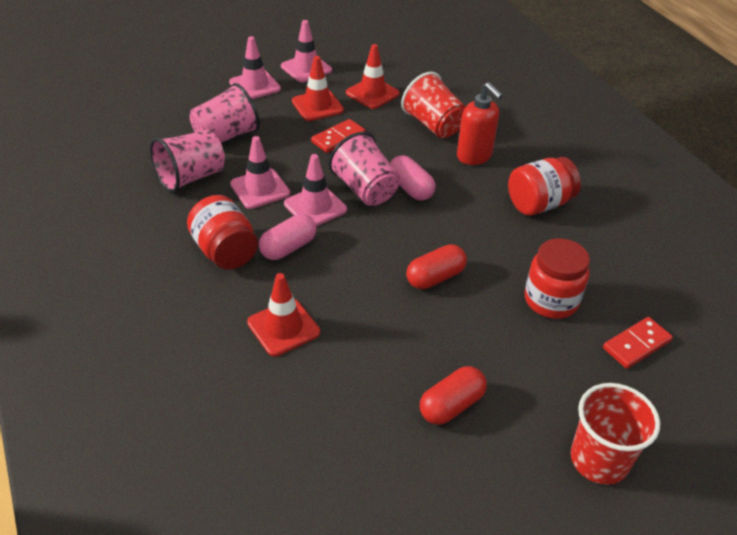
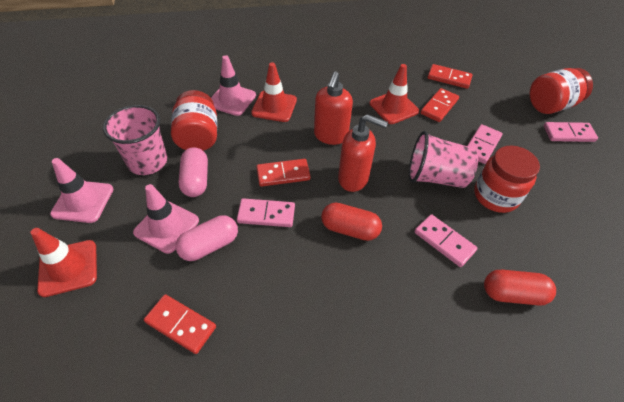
pink cup: 3 -> 2
pink domino: 0 -> 4
pink traffic cone: 4 -> 3
red cup: 2 -> 0
red domino: 2 -> 4
red soap dispenser: 1 -> 2

